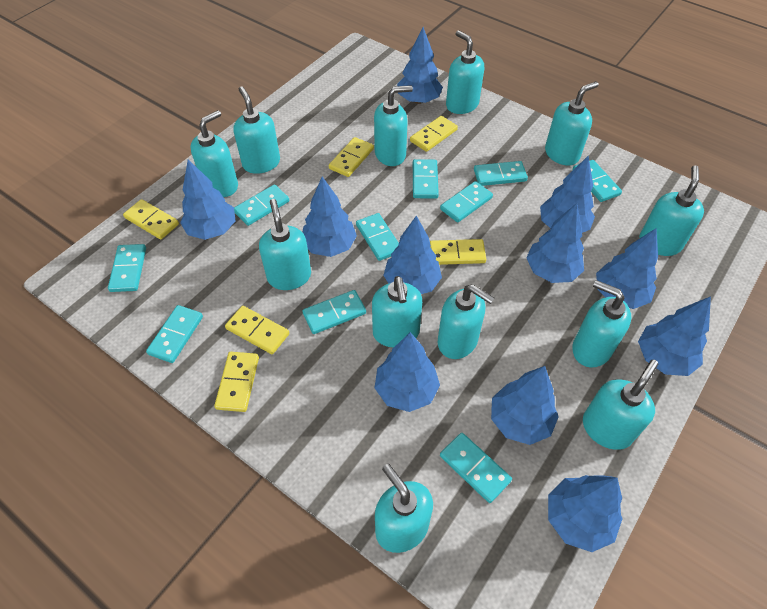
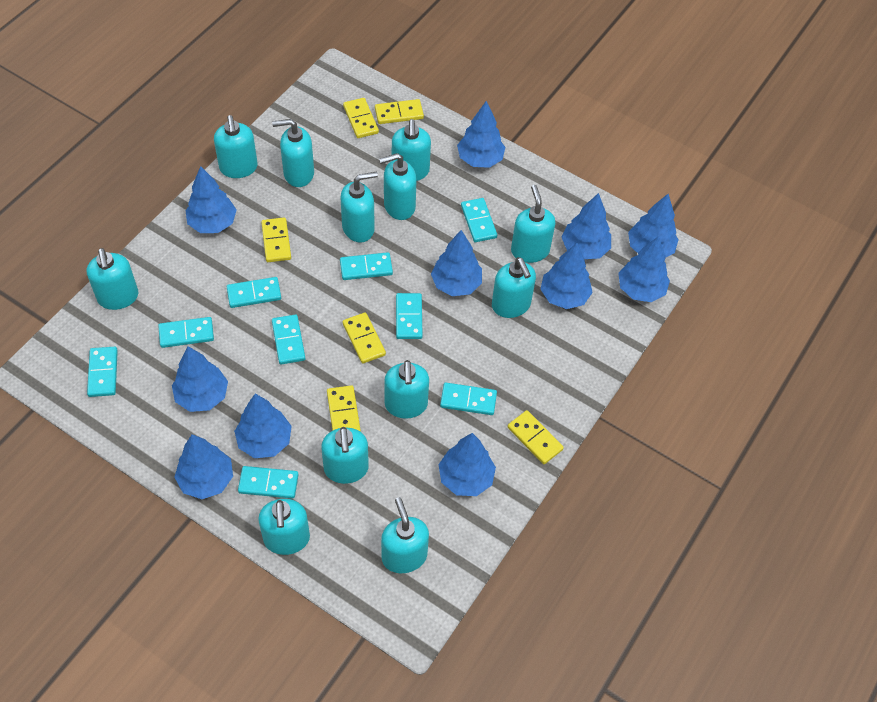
turquoise domino: 10 -> 9

